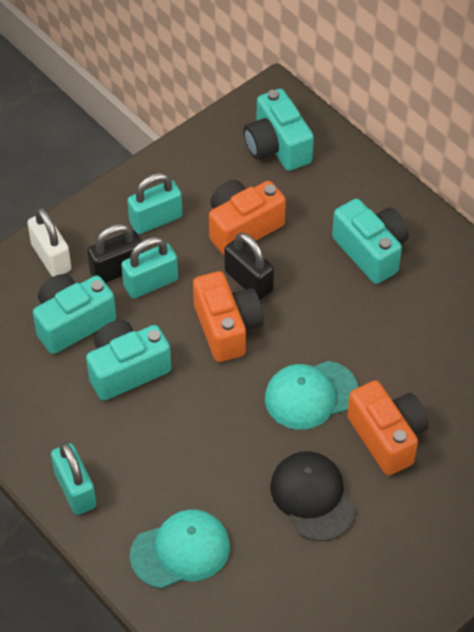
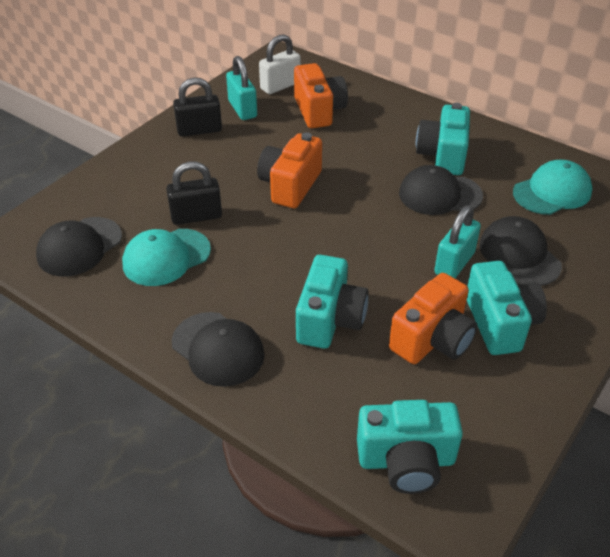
black cap: 1 -> 4
turquoise padlock: 3 -> 2

